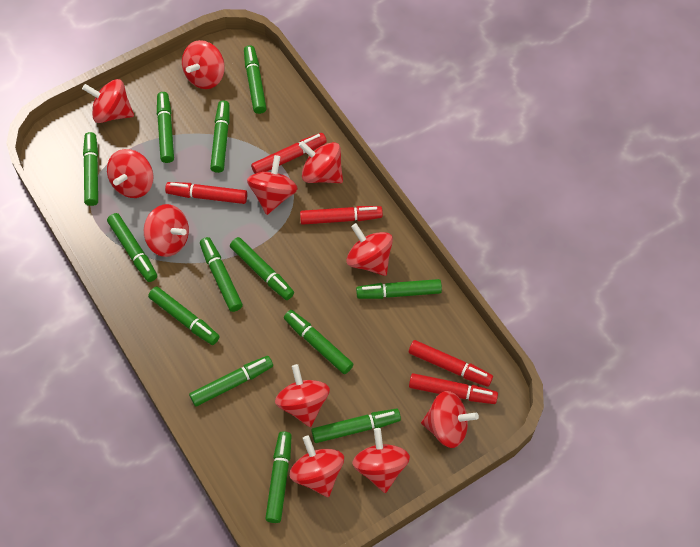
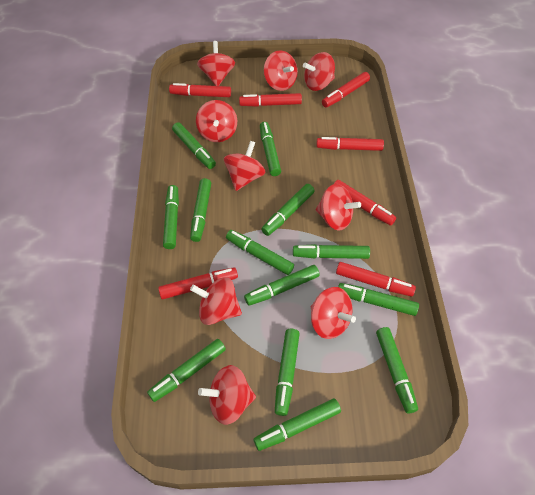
red marker: 5 -> 7
red spinning top: 11 -> 9

